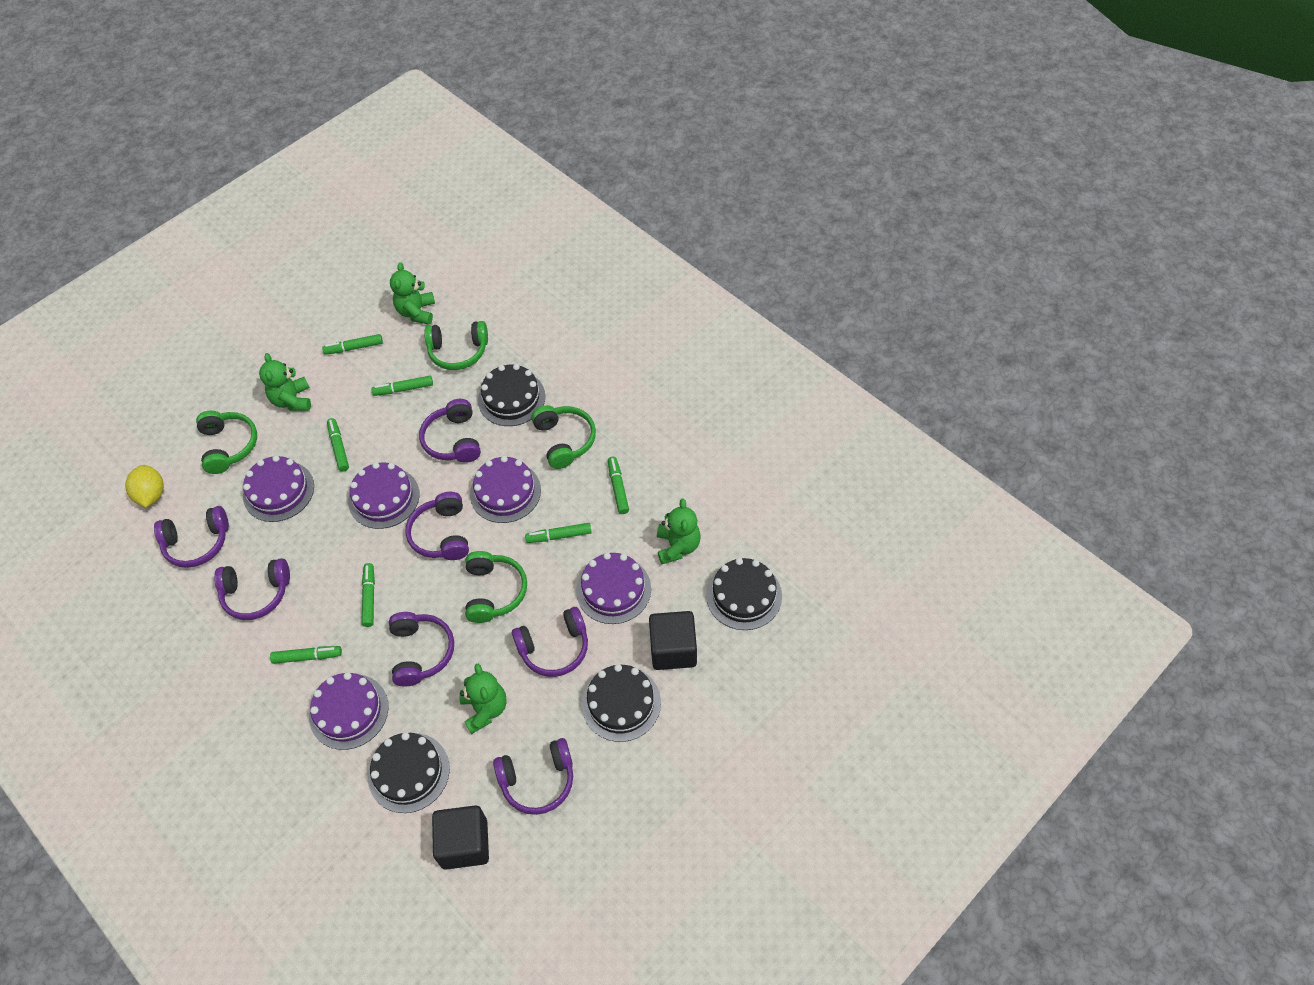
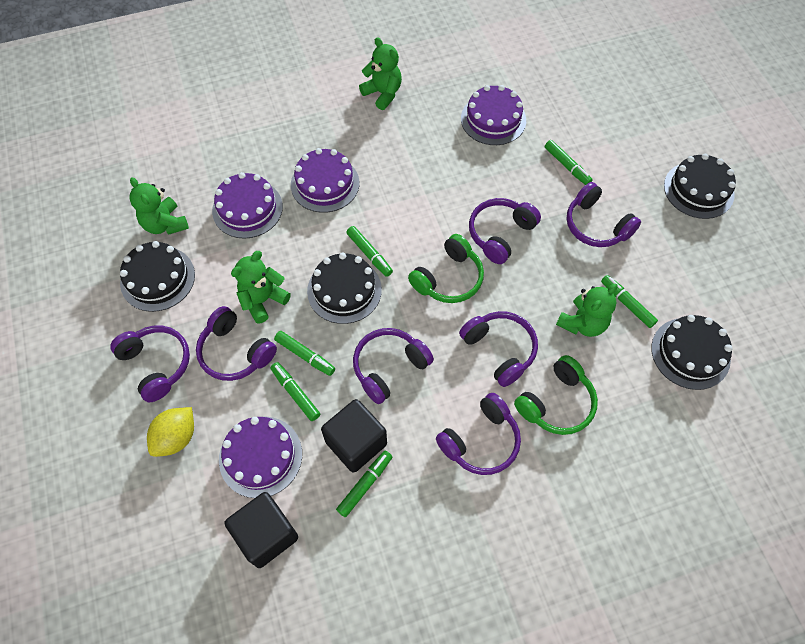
green headphones: 4 -> 2
green marker: 7 -> 6
purple cake: 5 -> 4

